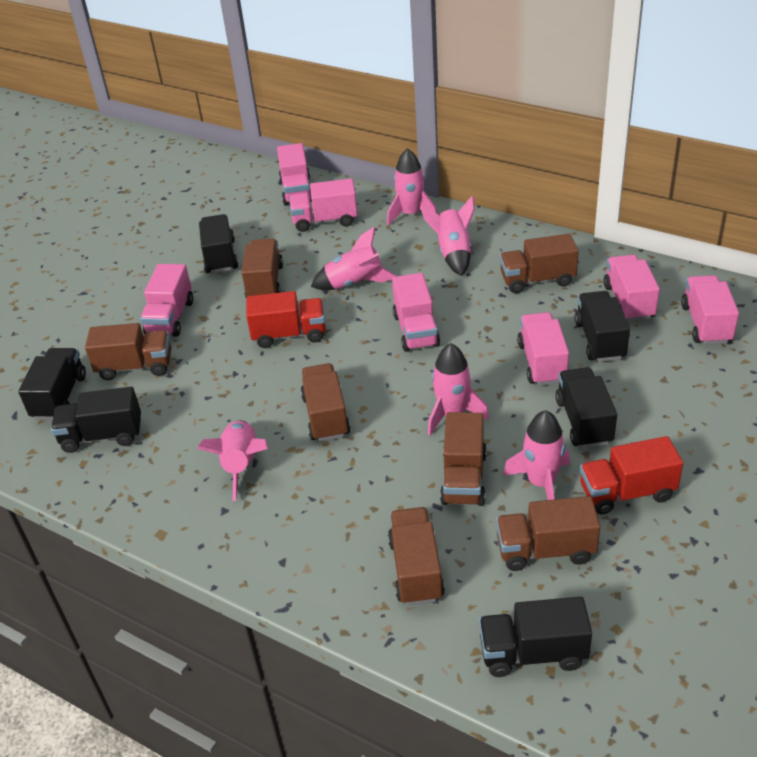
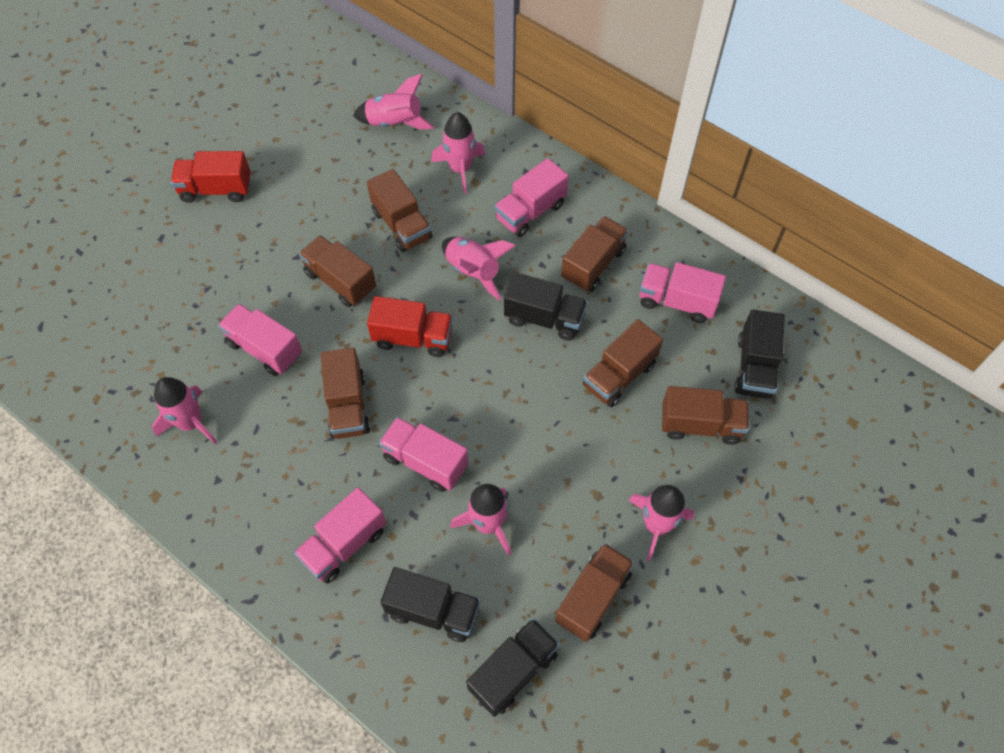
black truck: 6 -> 4
pink truck: 7 -> 5

